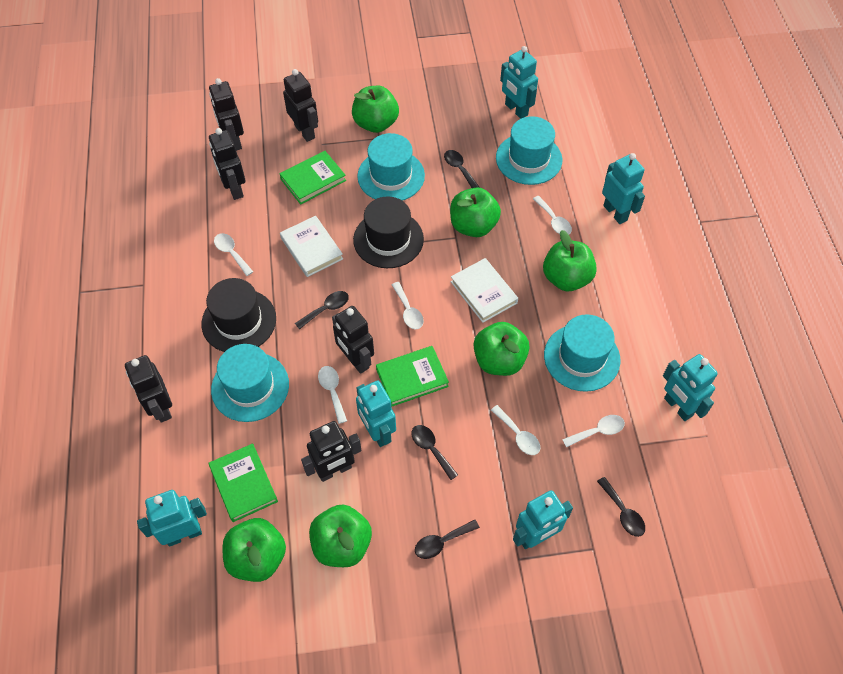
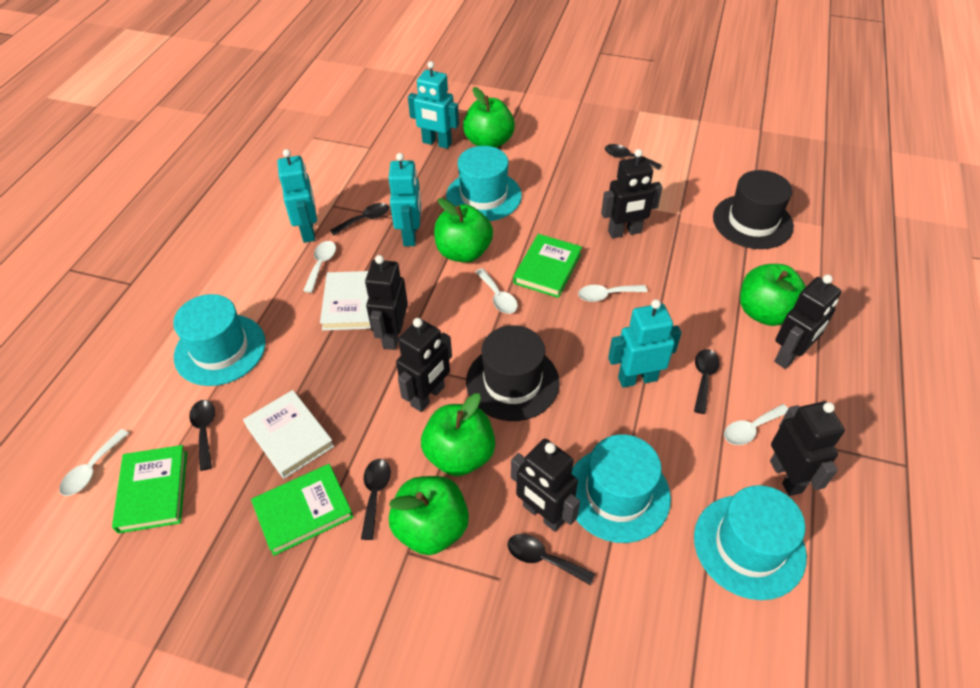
black spoon: 5 -> 6
green apple: 6 -> 5
turquoise robot: 6 -> 4
white spoon: 6 -> 5

